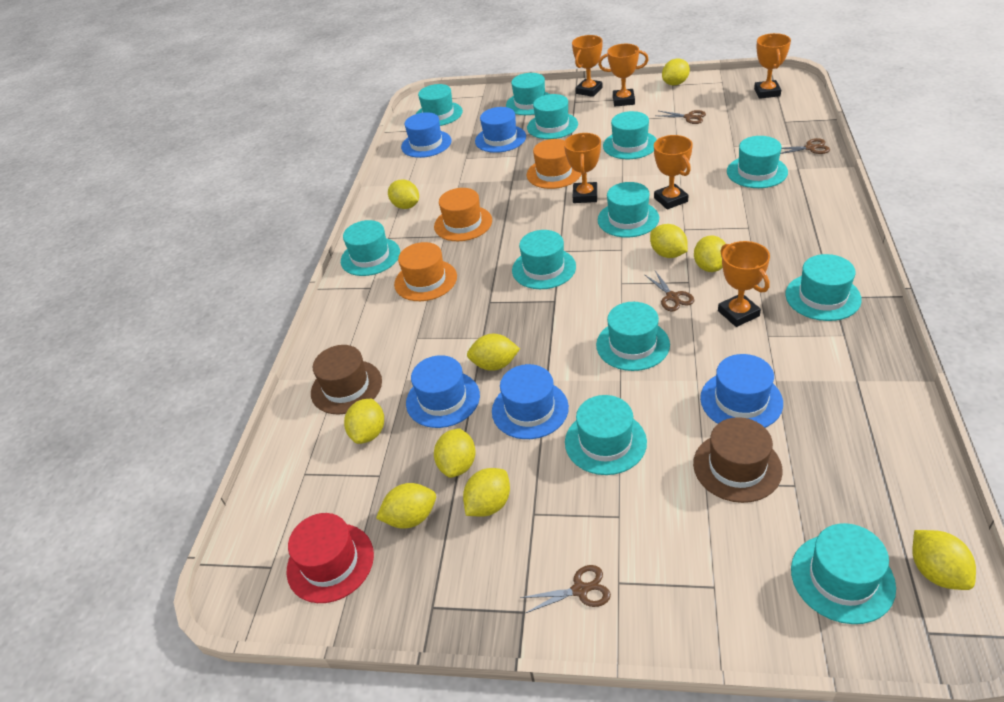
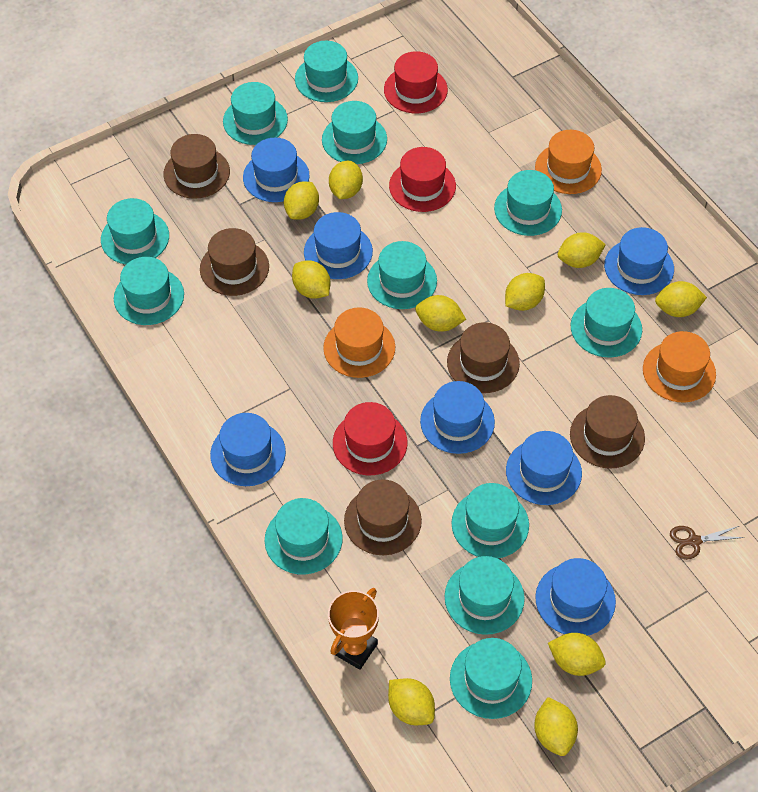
blue hat: 5 -> 7
brown hat: 2 -> 5
brown scissors: 4 -> 1
orange trophy: 6 -> 1
red hat: 1 -> 3

